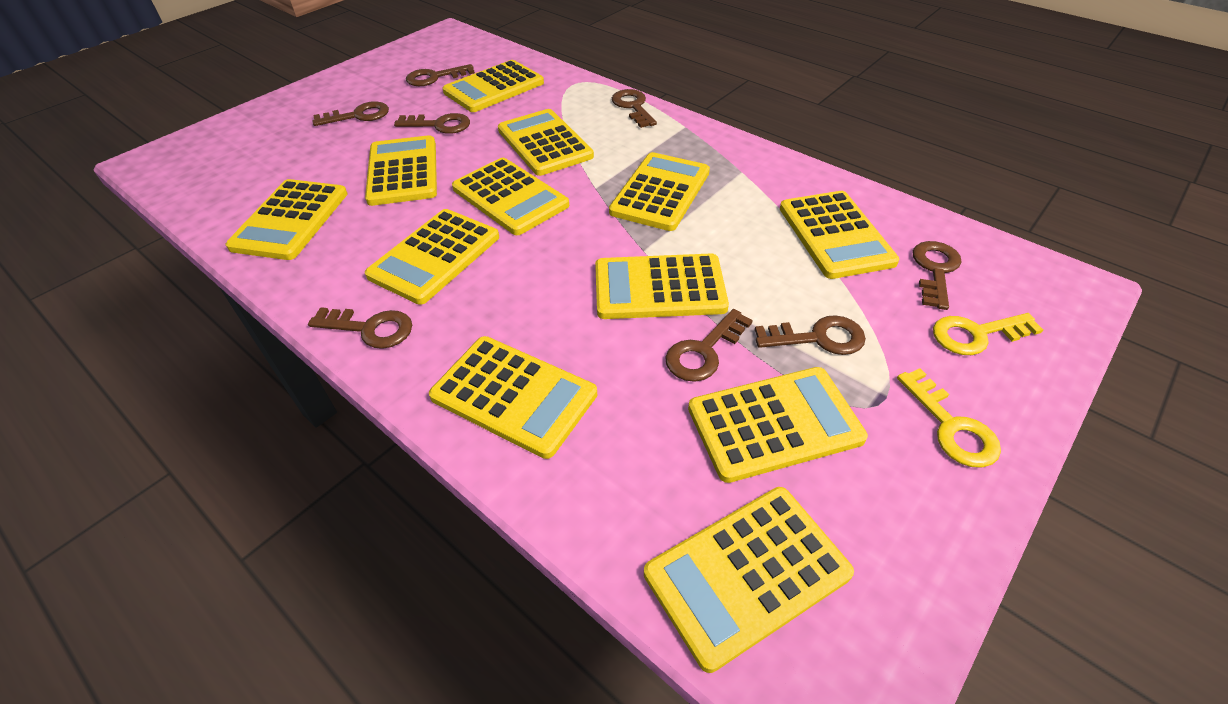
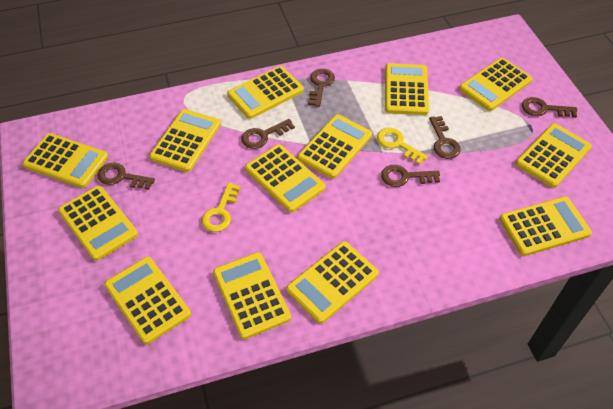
brown key: 8 -> 6
yellow calculator: 12 -> 13

